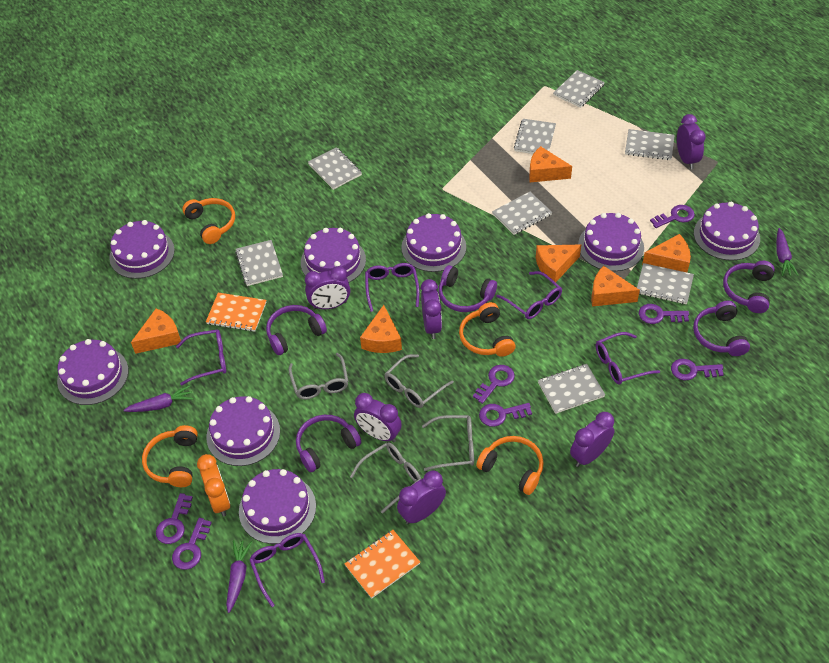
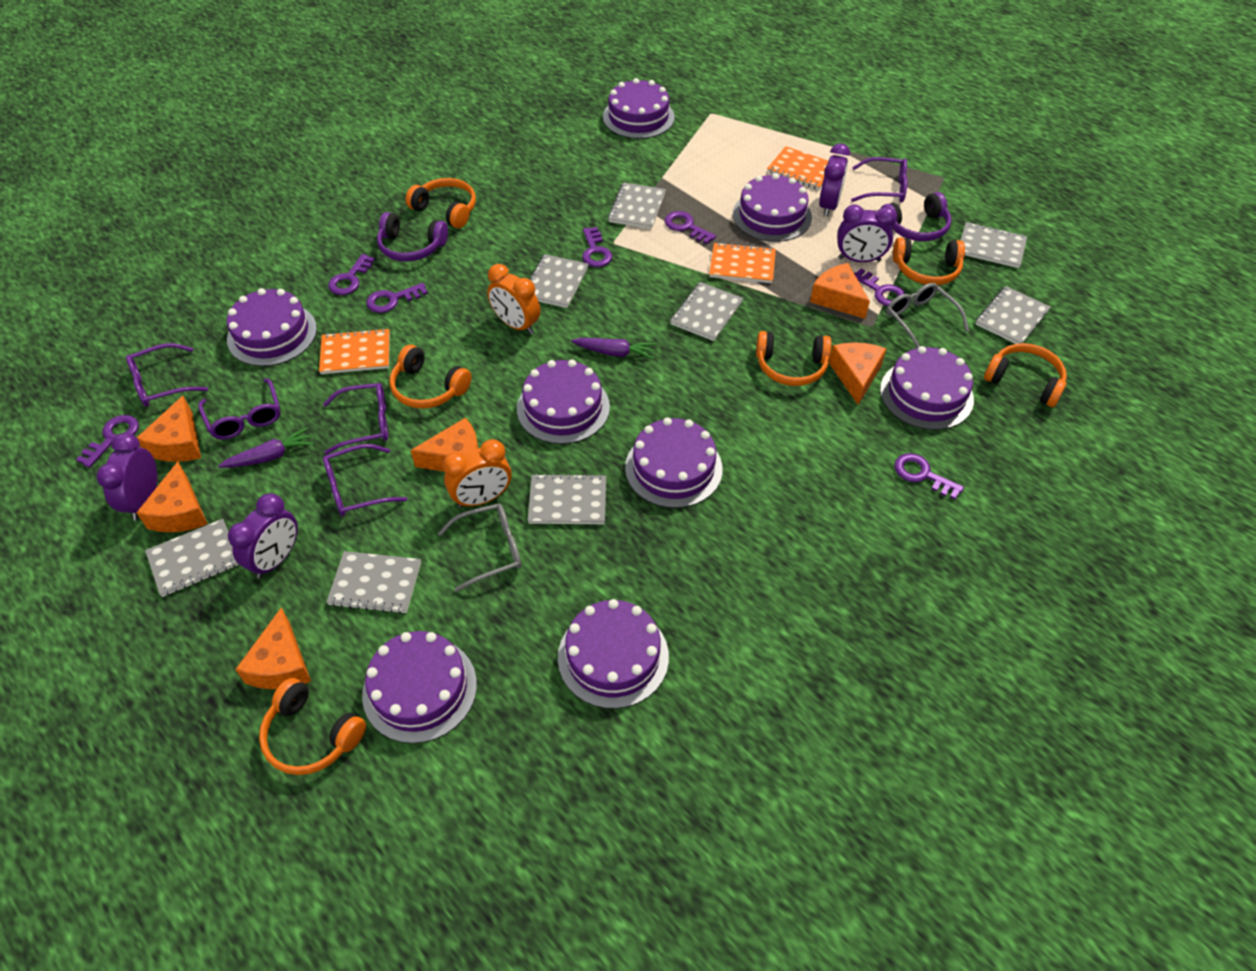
grey glasses: 4 -> 2
orange clock: 1 -> 2
orange headphones: 4 -> 6
orange notebook: 2 -> 3
purple carrot: 3 -> 2
purple clock: 6 -> 4
purple headphones: 5 -> 2

